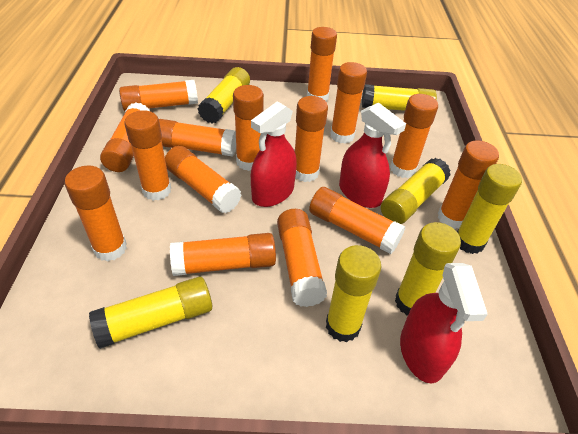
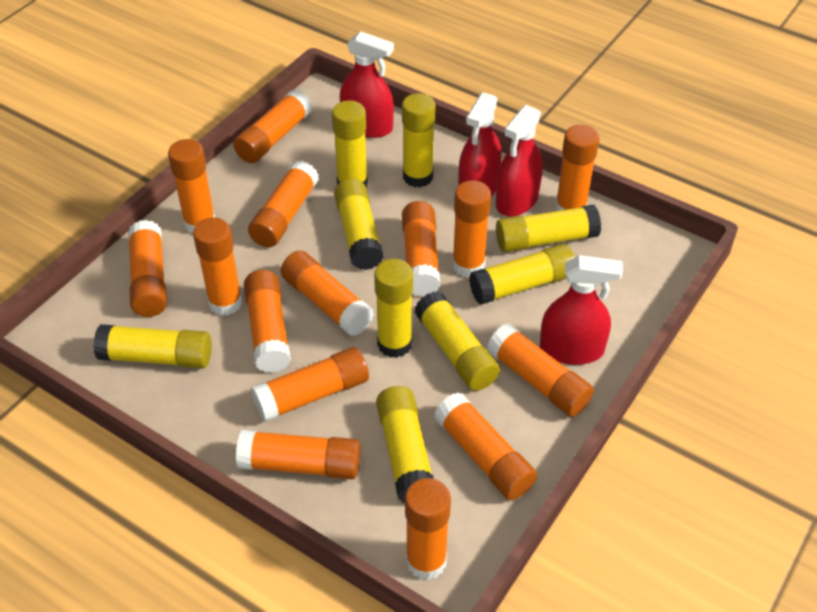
red spray bottle: 3 -> 4
yellow glue stick: 7 -> 9

